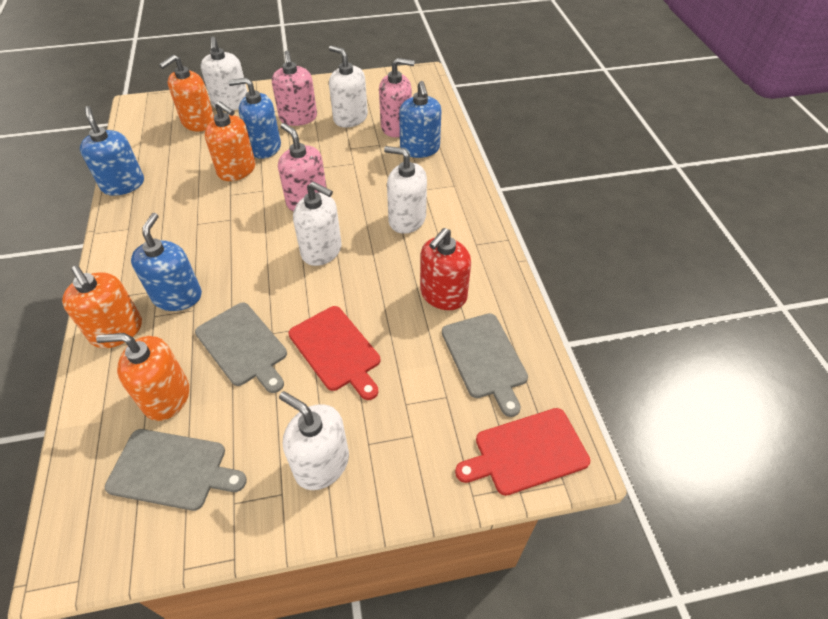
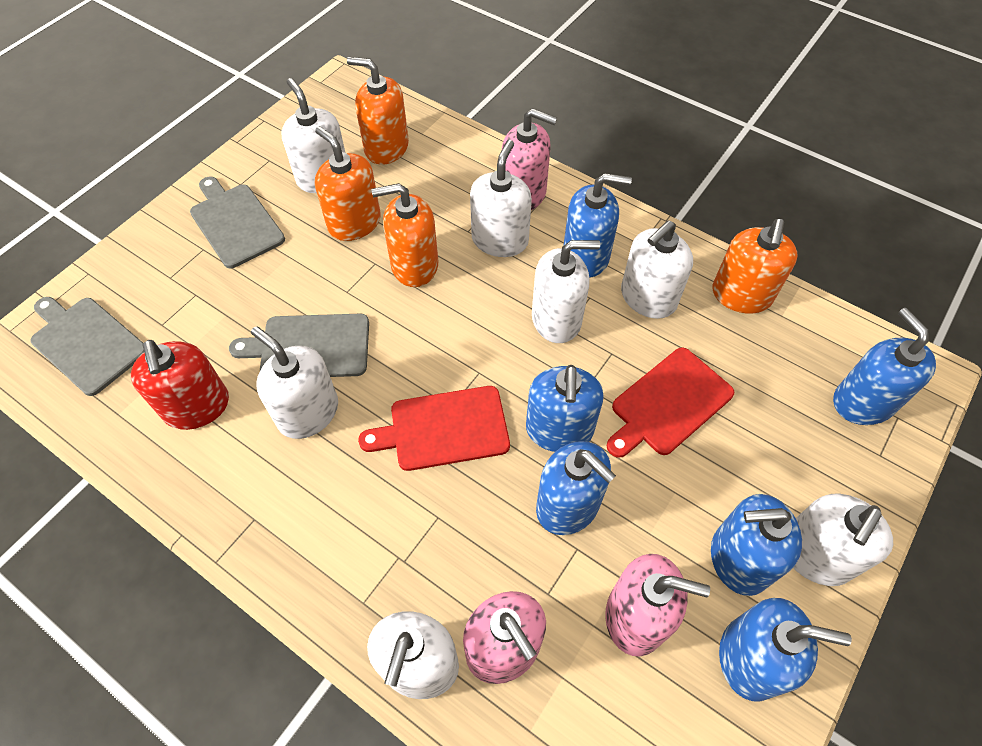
blue soap dispenser: 4 -> 6
white soap dispenser: 5 -> 7

